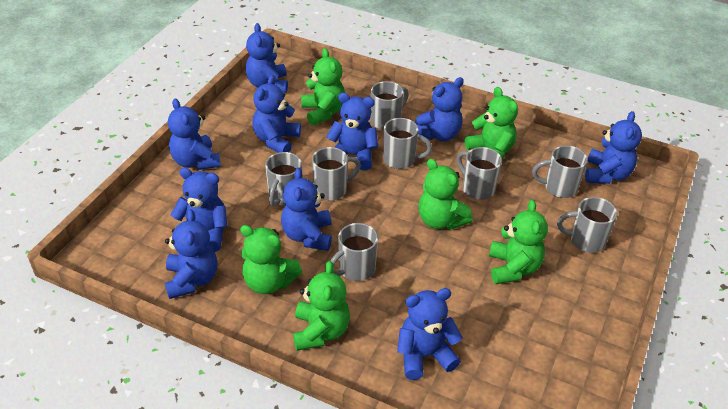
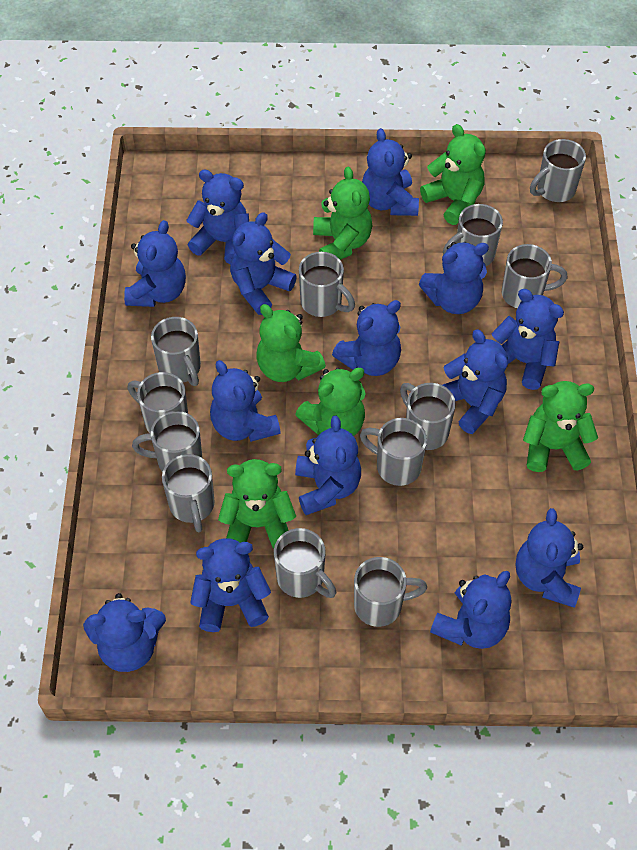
blue teddy bear: 10 -> 14
grey mug: 8 -> 12

